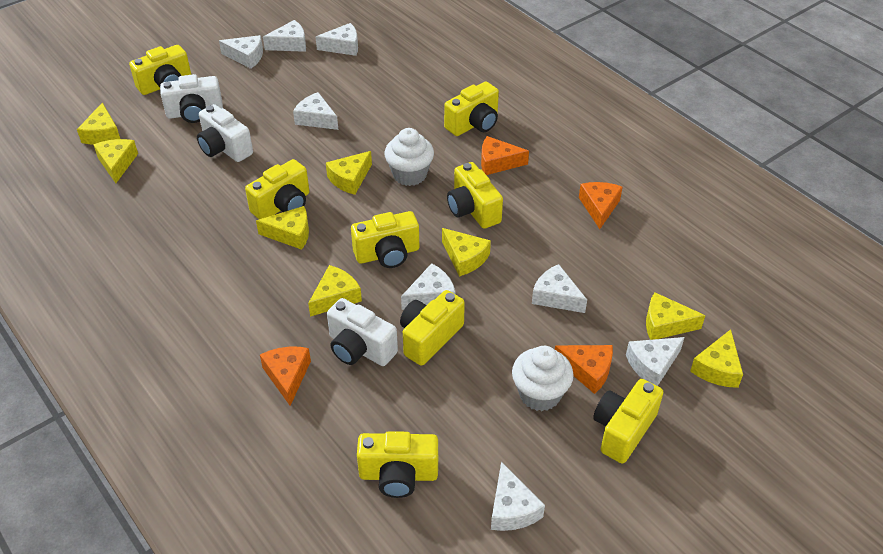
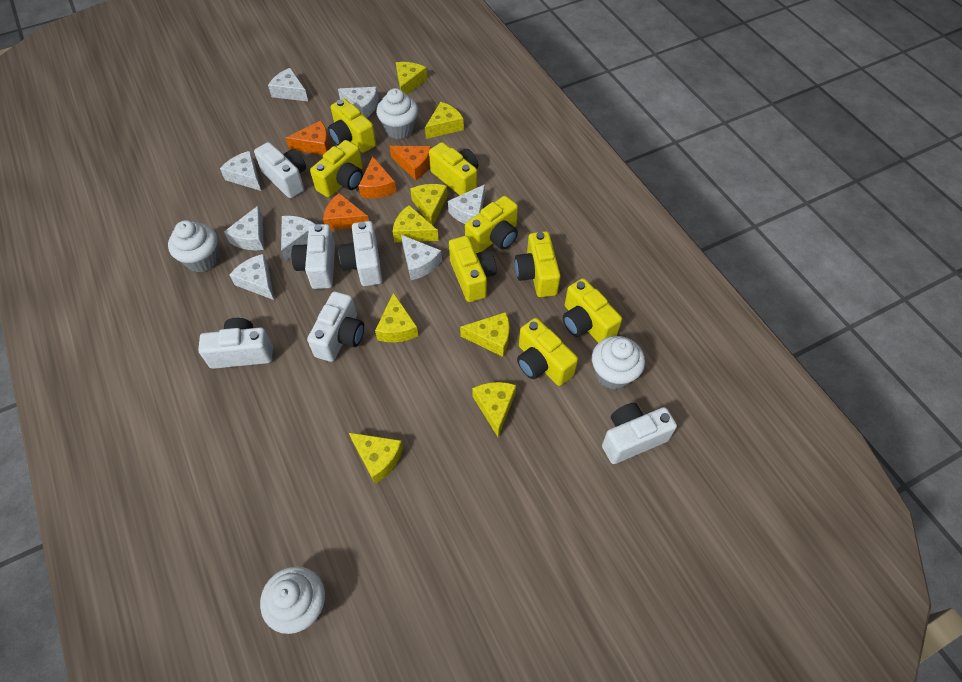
white camera: 3 -> 6
white cupcake: 2 -> 4

